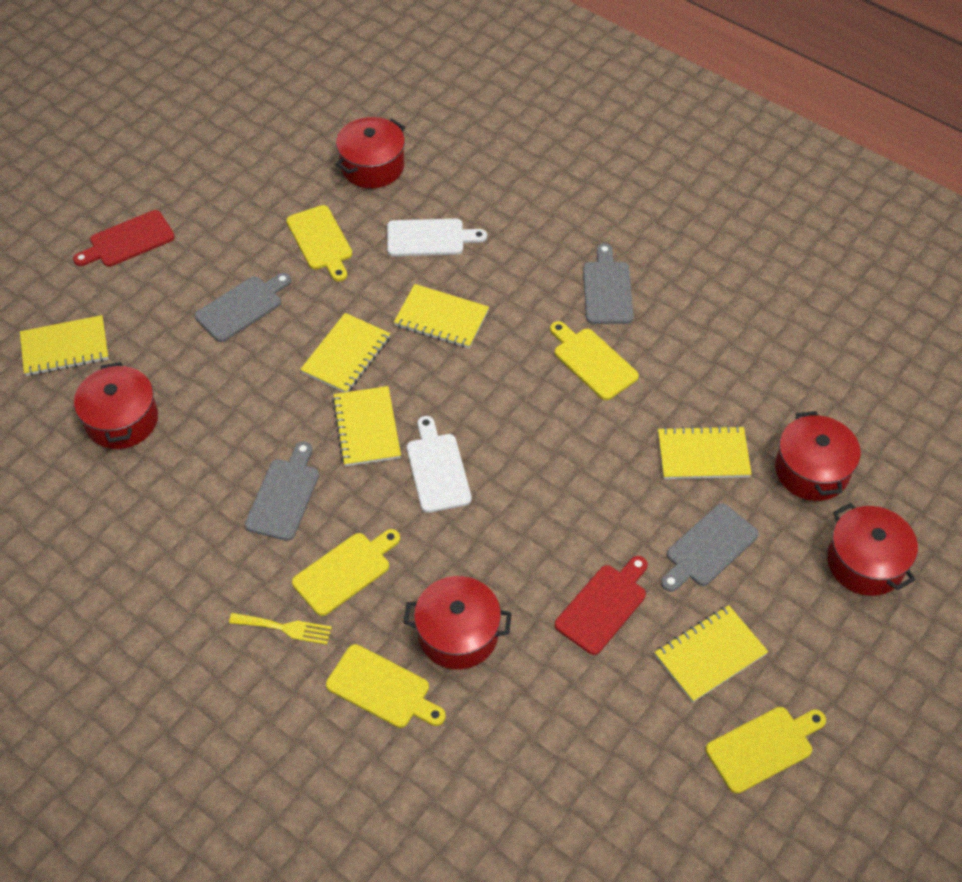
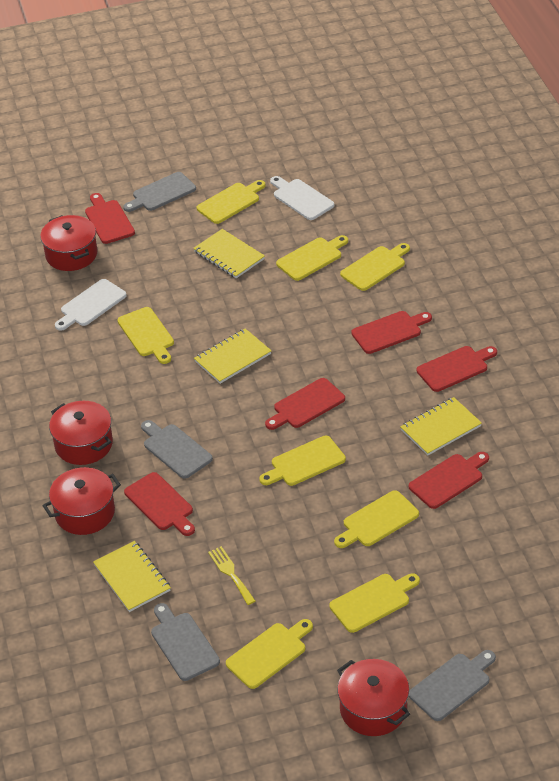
red cutting board: 2 -> 6
red pot: 5 -> 4
yellow cutting board: 5 -> 8
yellow notebook: 6 -> 4

